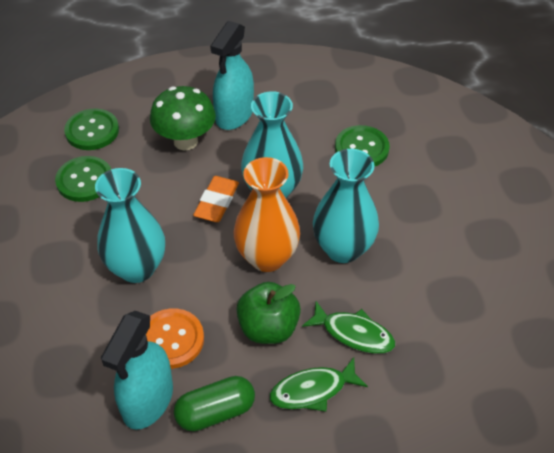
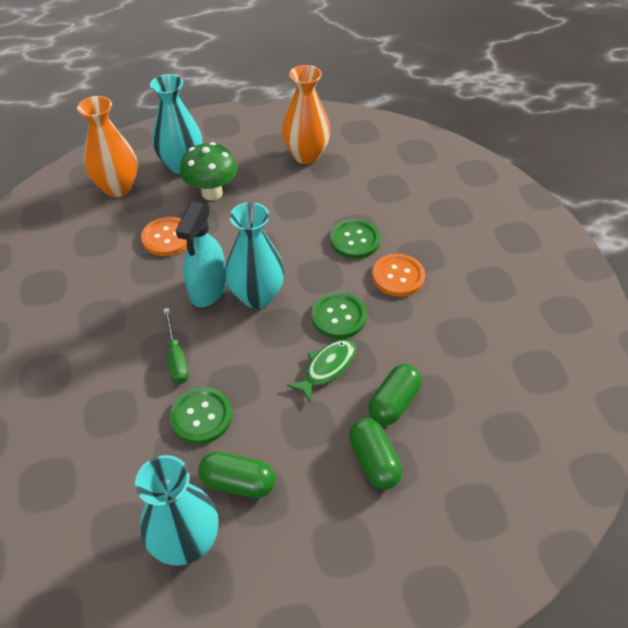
green apple: 1 -> 0
green capsule: 1 -> 3
green fish: 2 -> 1
green screwdriver: 0 -> 1
orange button: 1 -> 2
orange eraser: 1 -> 0
orange vase: 1 -> 2
turquoise spray bottle: 2 -> 1

